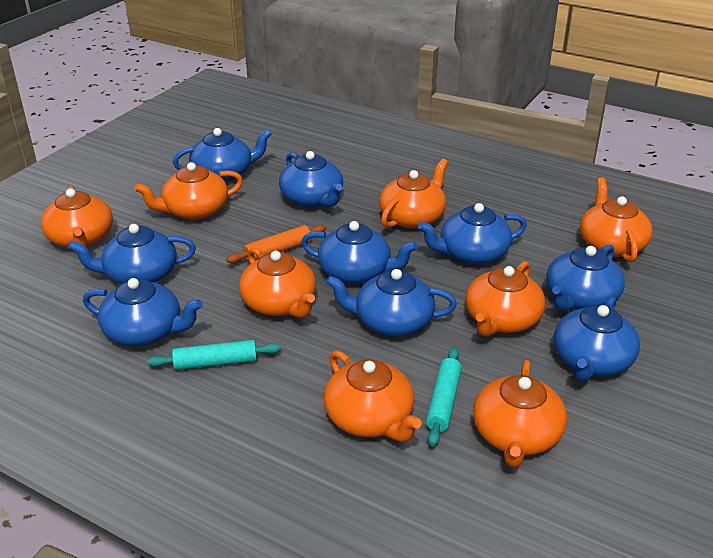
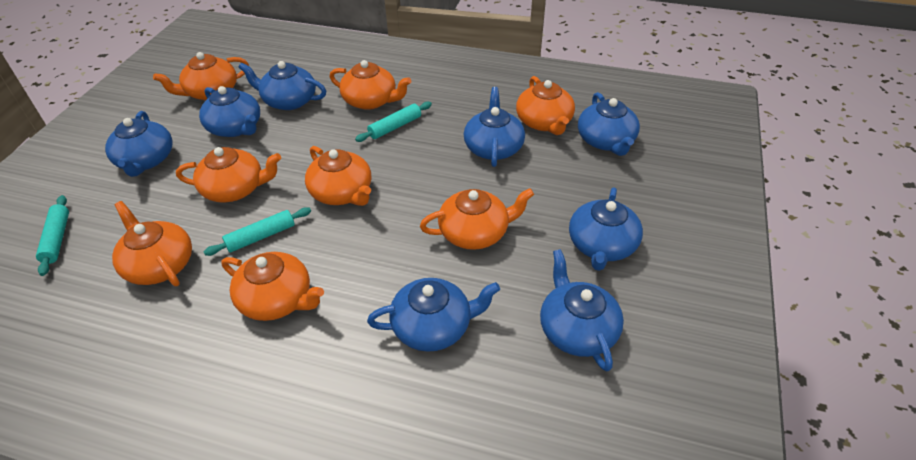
blue teapot: 9 -> 8
orange rolling pin: 1 -> 0
turquoise rolling pin: 2 -> 3

